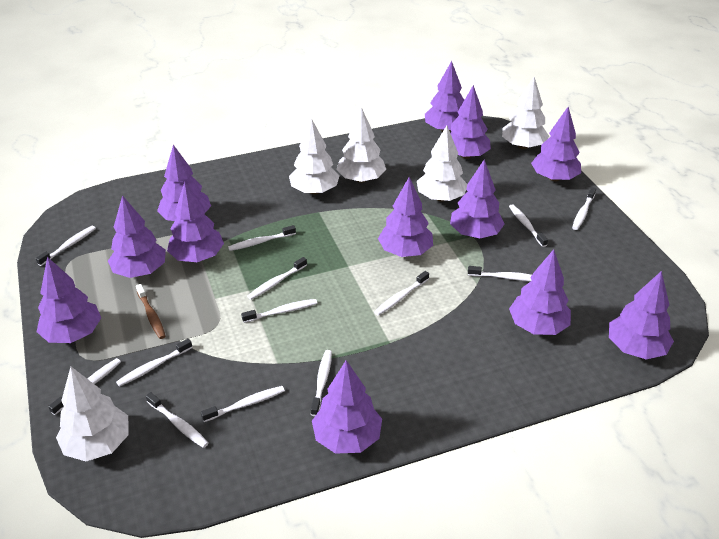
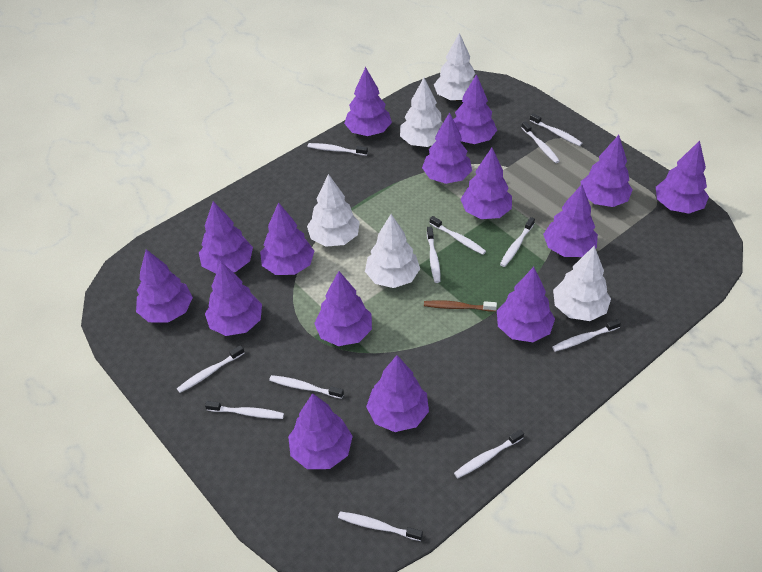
purple tree: 12 -> 15
white toothbrush: 13 -> 12

